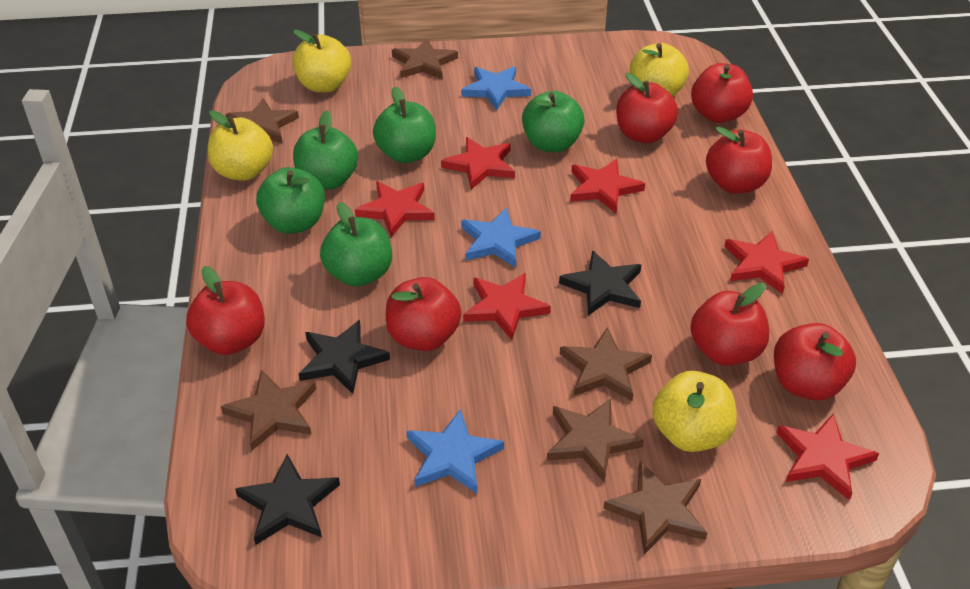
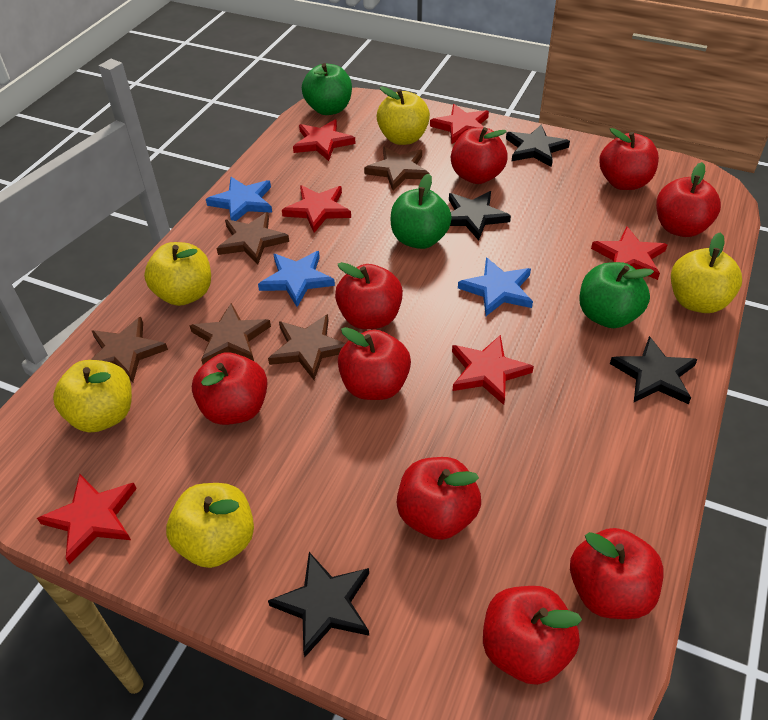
black star: 3 -> 4
brown star: 6 -> 5
green apple: 5 -> 3
red apple: 7 -> 9
yellow apple: 4 -> 5

